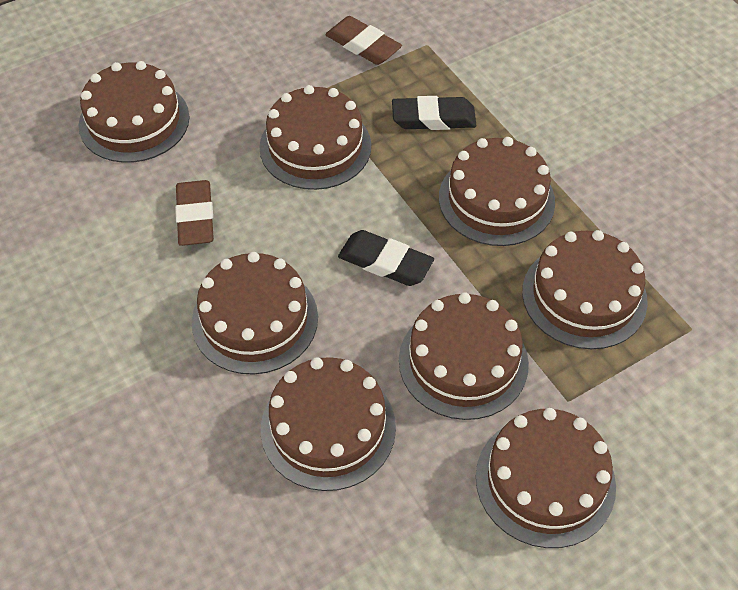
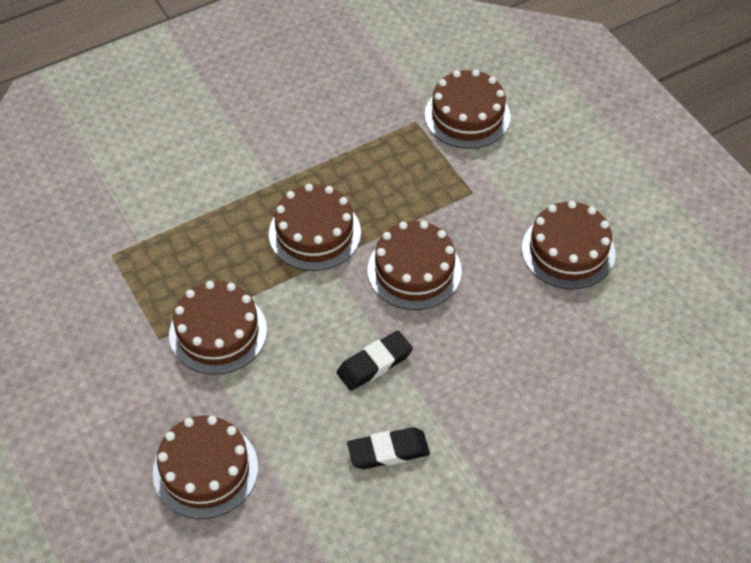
brown cake: 8 -> 6
brown eraser: 2 -> 0

